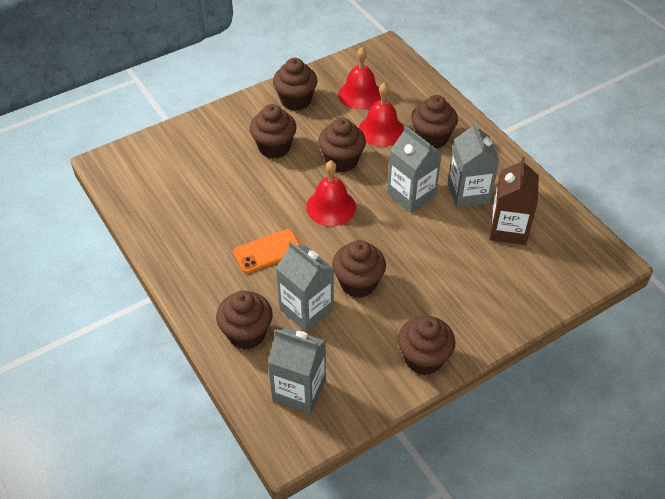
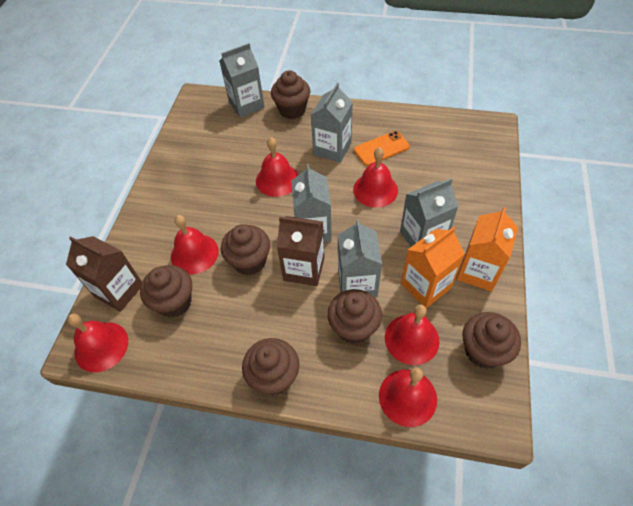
brown carton: 1 -> 2
brown cupcake: 7 -> 6
grey carton: 4 -> 5
orange carton: 0 -> 2
red bell: 3 -> 6

